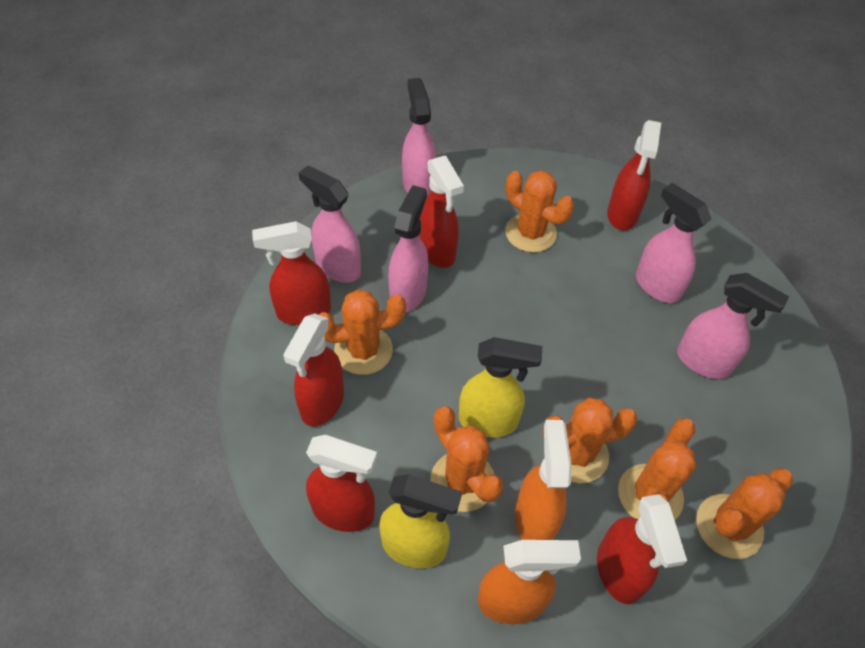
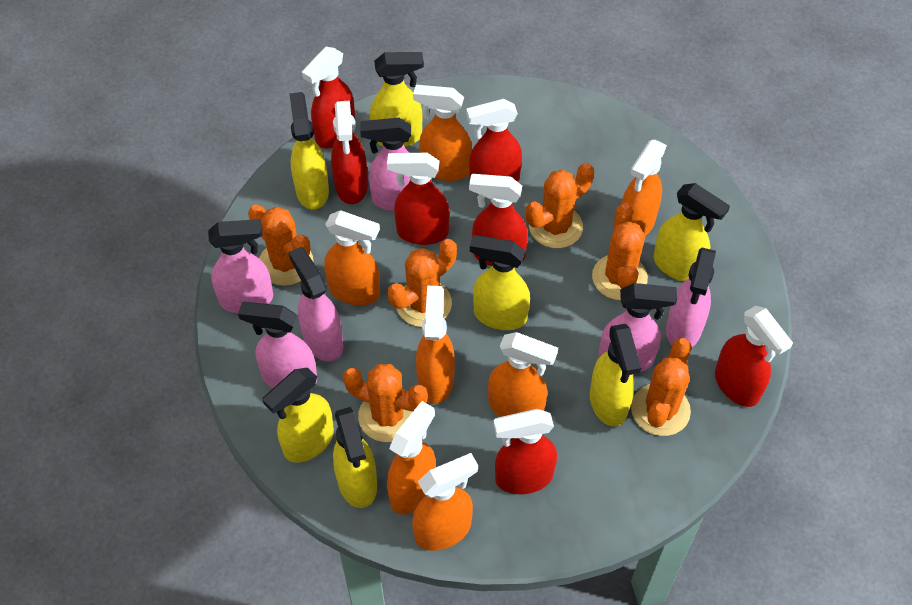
orange spray bottle: 2 -> 7
pink spray bottle: 5 -> 6
red spray bottle: 6 -> 7
yellow spray bottle: 2 -> 7

